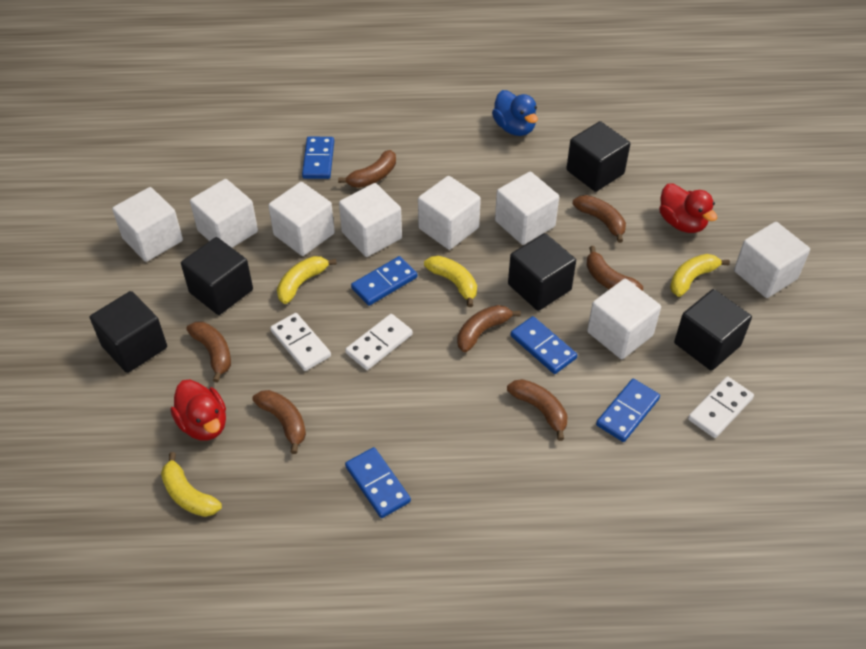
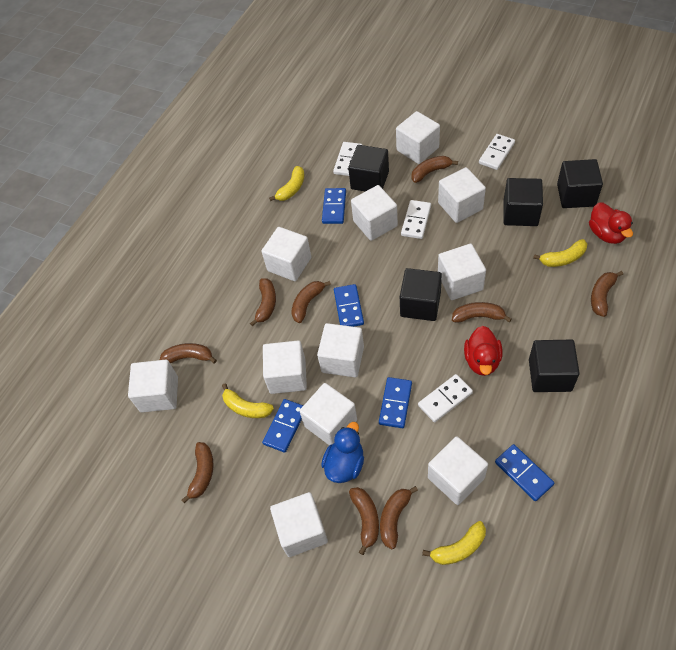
brown banana: 7 -> 9
white cube: 8 -> 11
white domino: 3 -> 4

